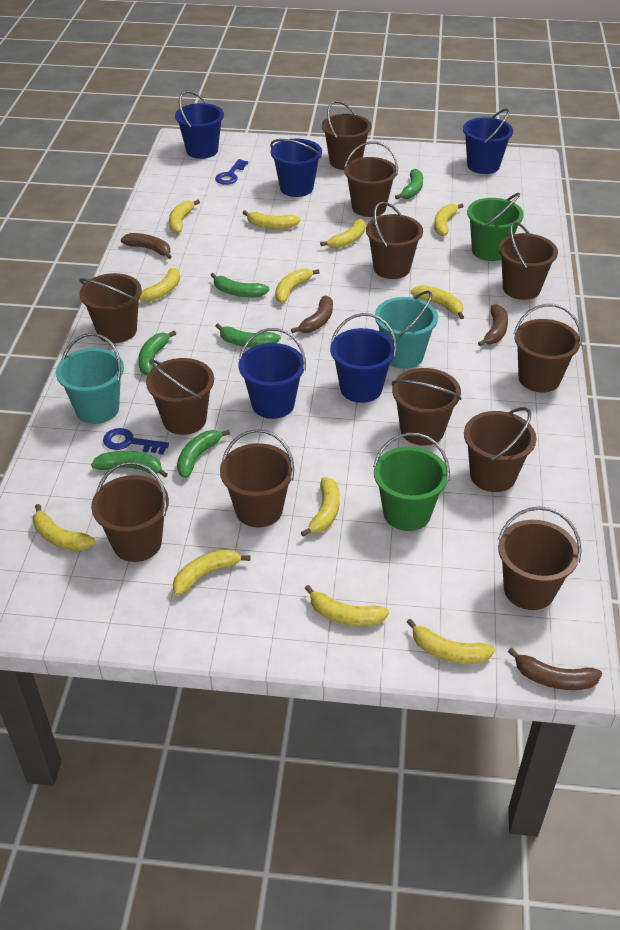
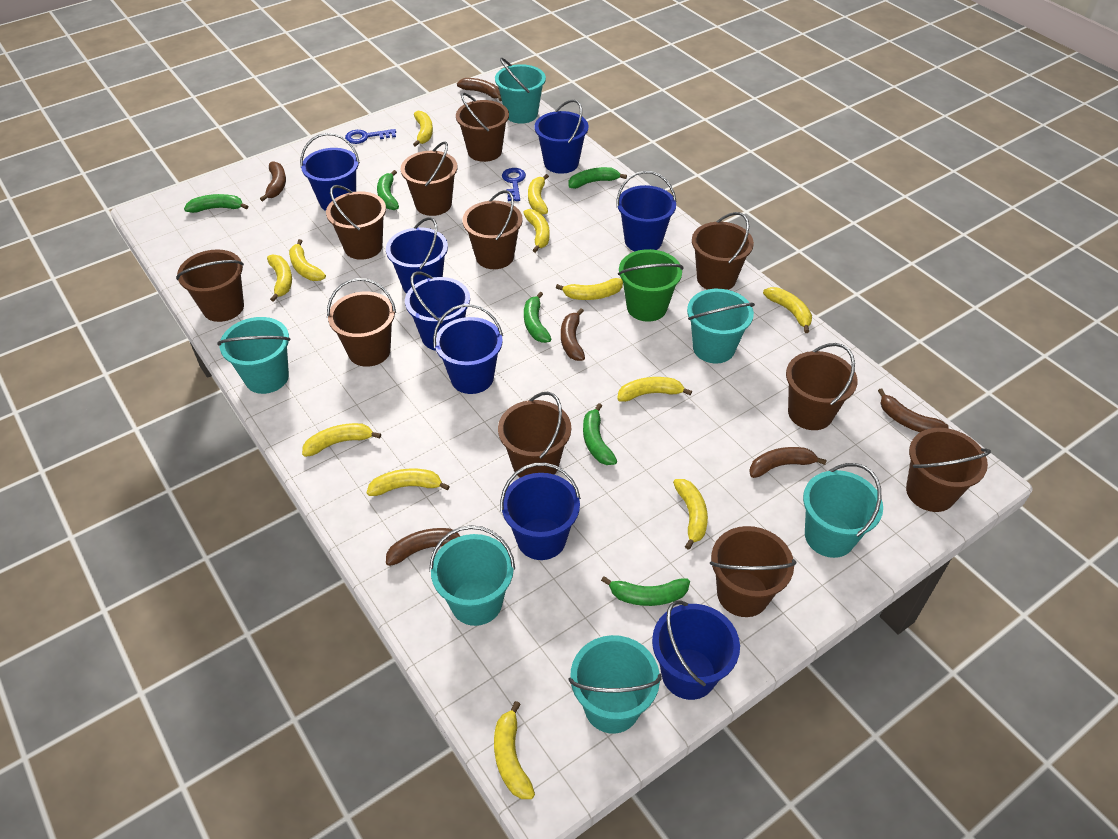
blue bucket: 5 -> 8
brown banana: 4 -> 6
brown bucket: 12 -> 11
green bucket: 2 -> 1
turquoise bucket: 2 -> 6

